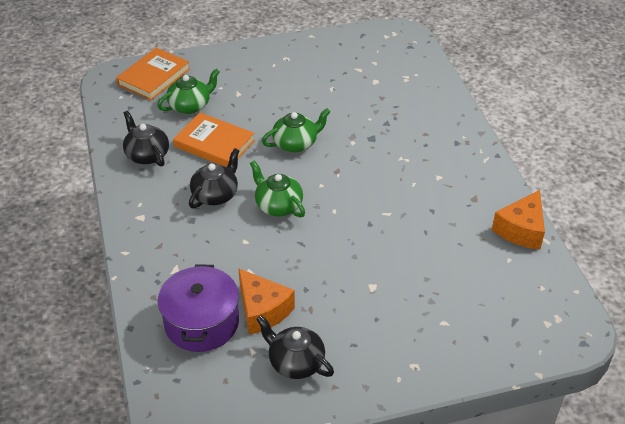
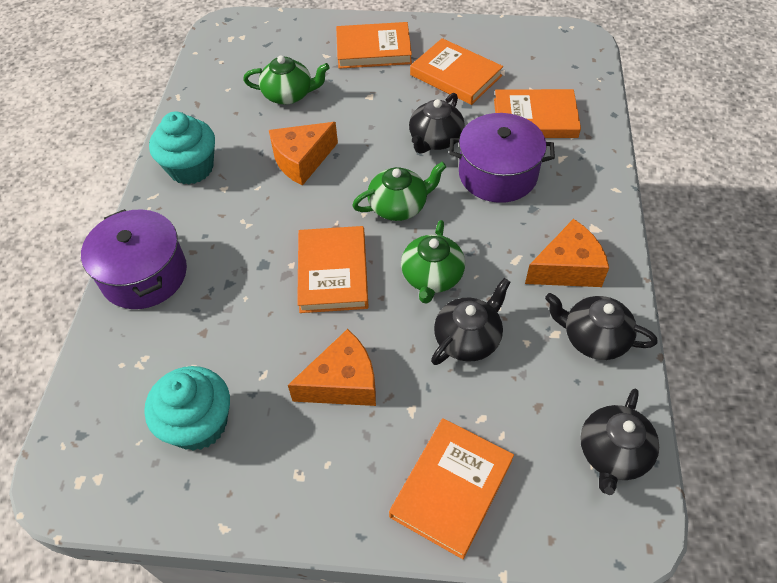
black teapot: 3 -> 4
orange book: 2 -> 5
orange cheese: 2 -> 3
purple pot: 1 -> 2
turquoise cupcake: 0 -> 2

